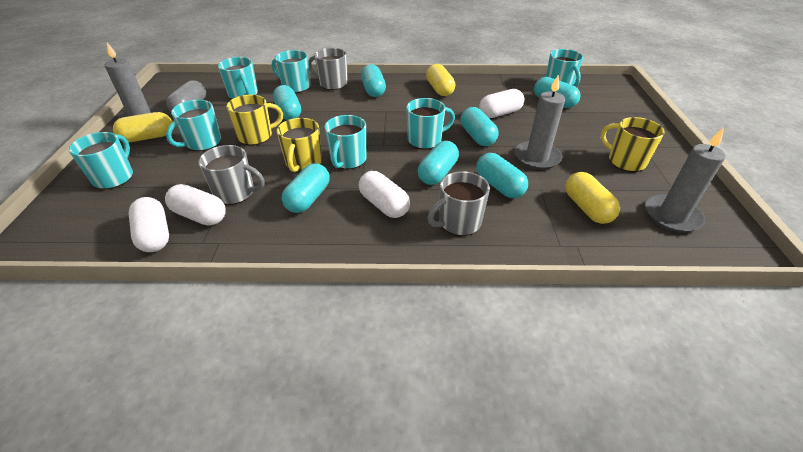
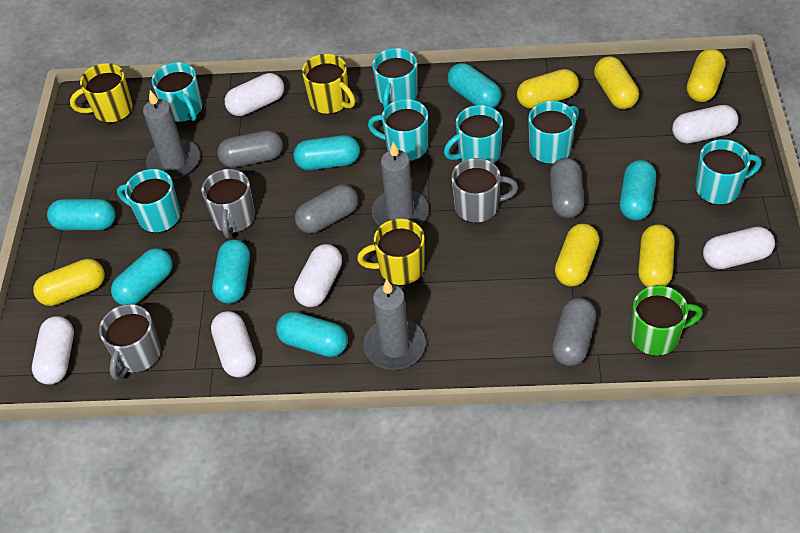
green mug: 0 -> 1
grey capsule: 1 -> 4
white capsule: 4 -> 6
yellow capsule: 3 -> 6

